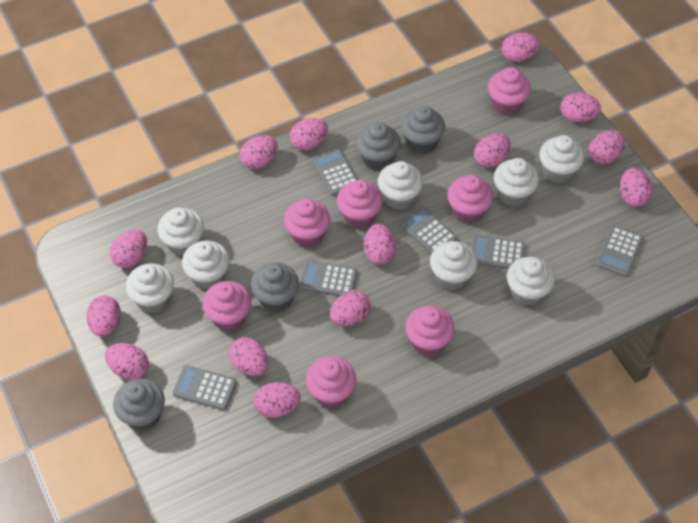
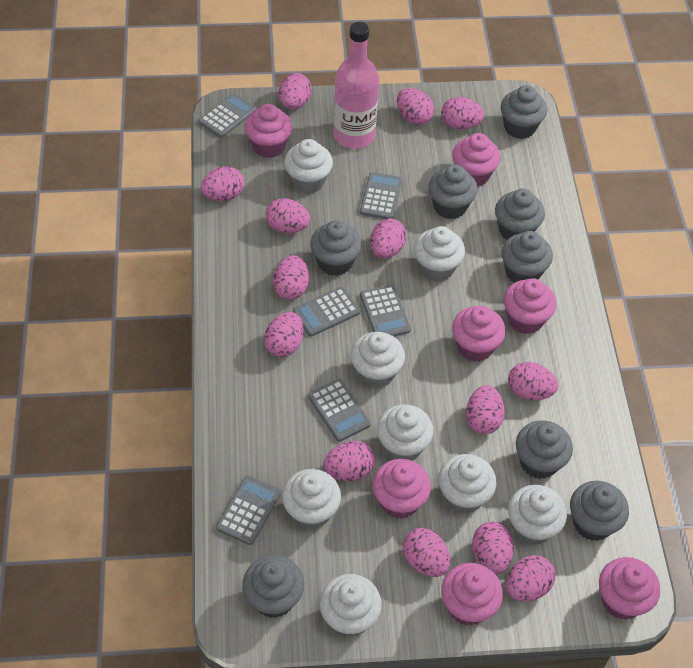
grey cupcake: 4 -> 8
pink bottle: 0 -> 1

